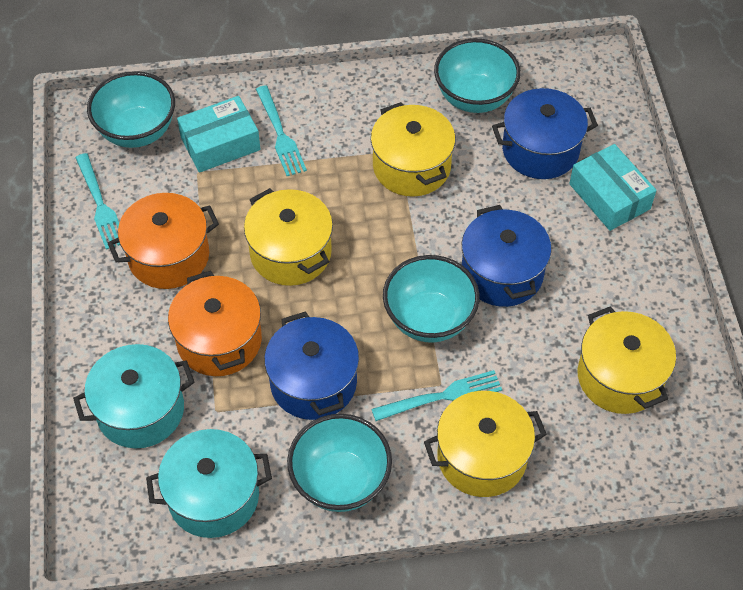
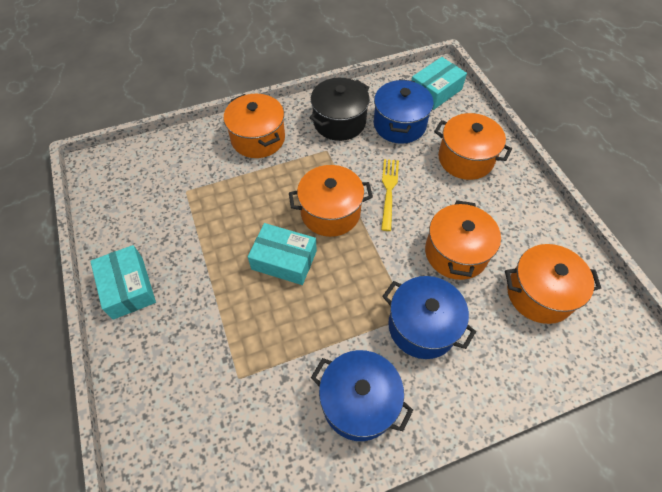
black pot: 0 -> 1
orange pot: 2 -> 5
turquoise bowl: 4 -> 0
turquoise box: 2 -> 3
turquoise fork: 3 -> 0
turquoise pot: 2 -> 0
yellow fork: 0 -> 1
yellow pot: 4 -> 0

